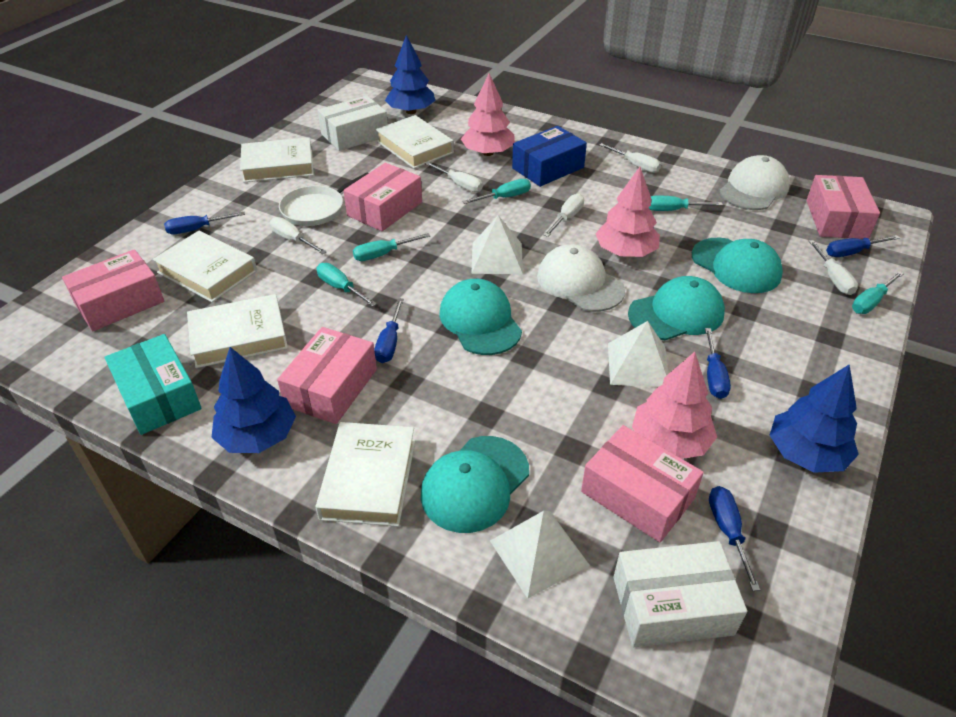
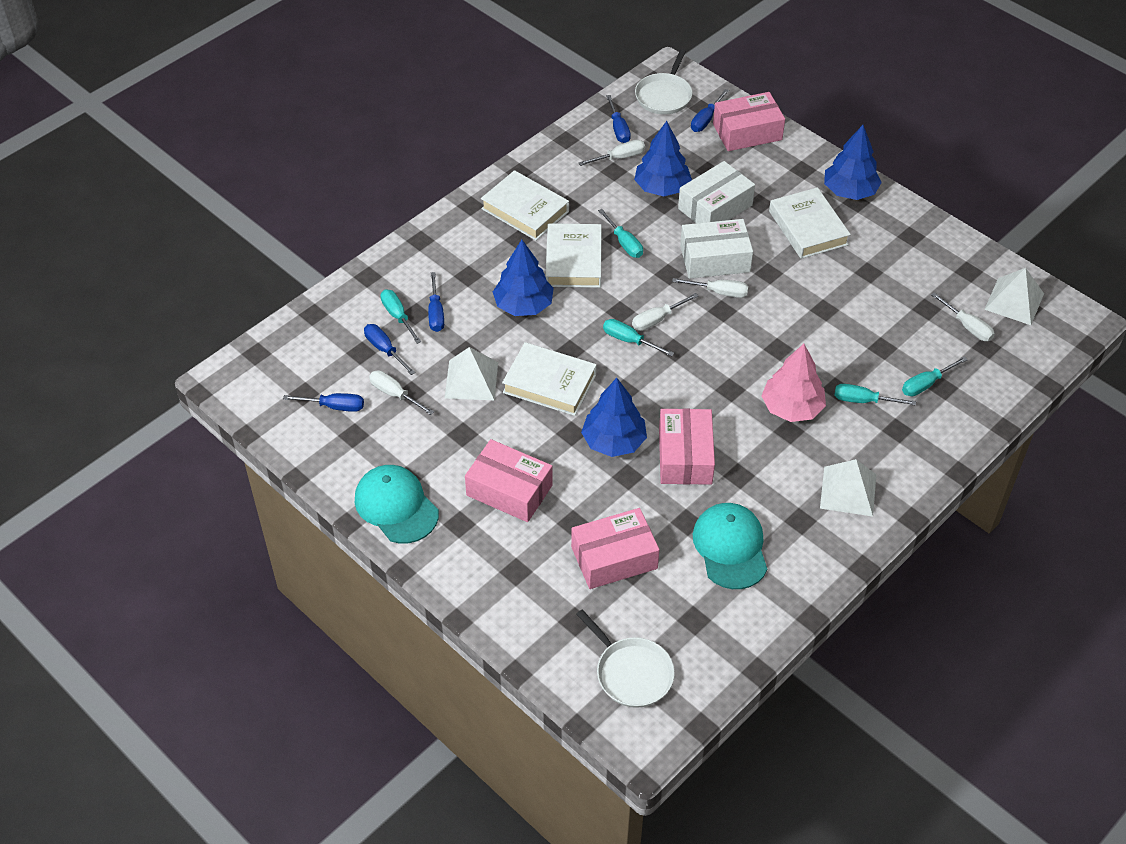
blue box: 1 -> 0
blue tree: 3 -> 4
pink box: 5 -> 4
pink tree: 3 -> 1
turquoise box: 1 -> 0
turquoise cap: 4 -> 2
white book: 5 -> 4
white cap: 2 -> 0
white pan: 1 -> 2

